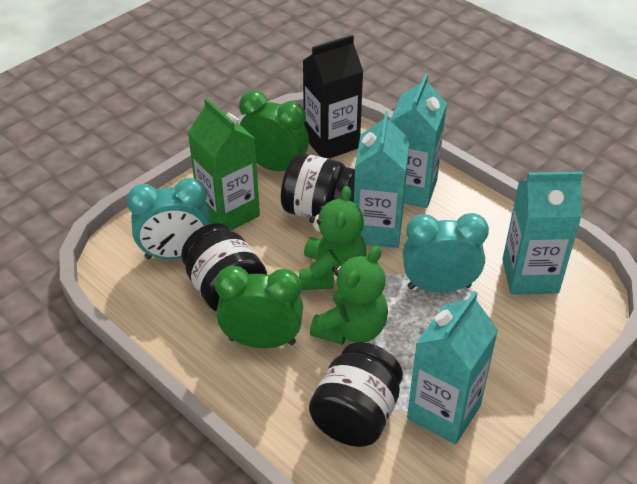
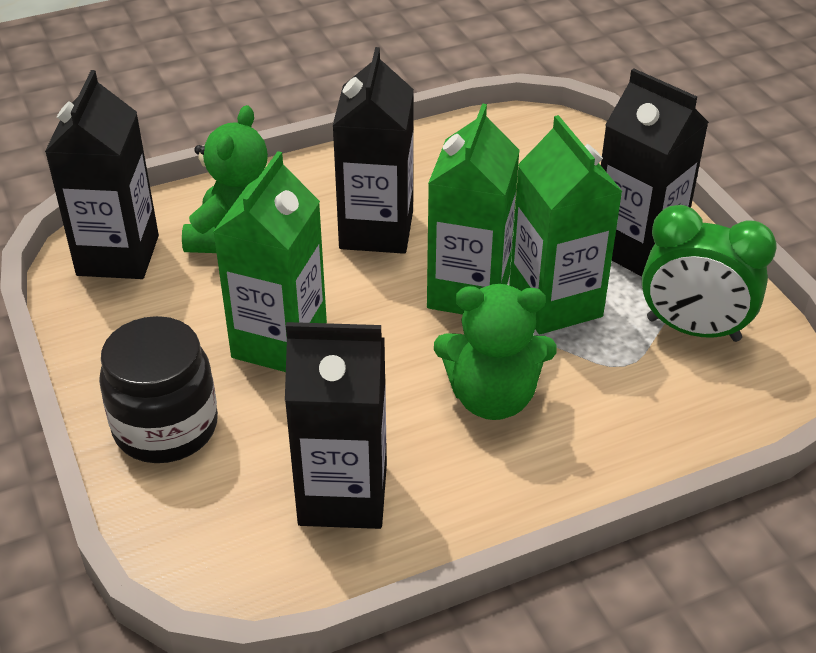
black carton: 1 -> 4
black jar: 3 -> 1
green carton: 1 -> 3
green clock: 2 -> 1
turquoise carton: 4 -> 0
turquoise clock: 2 -> 0

